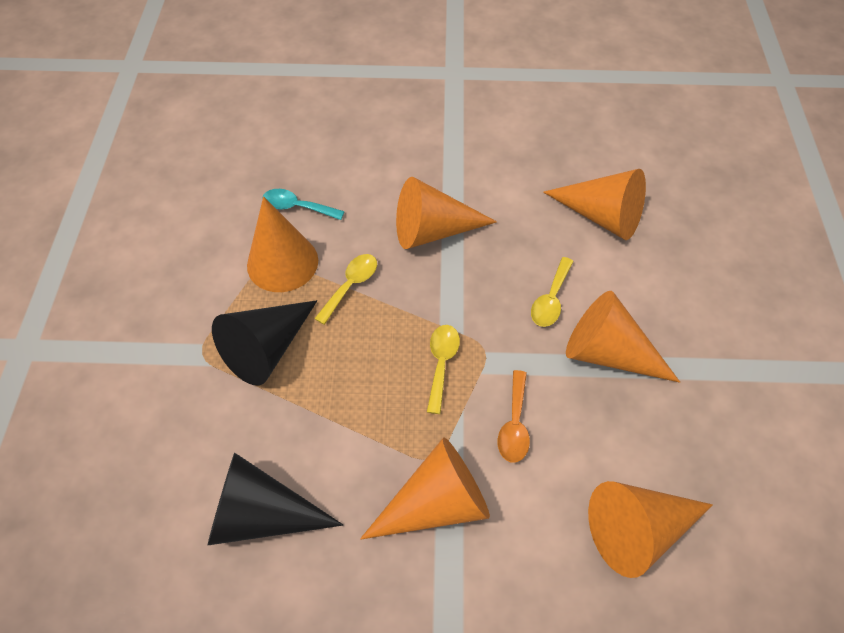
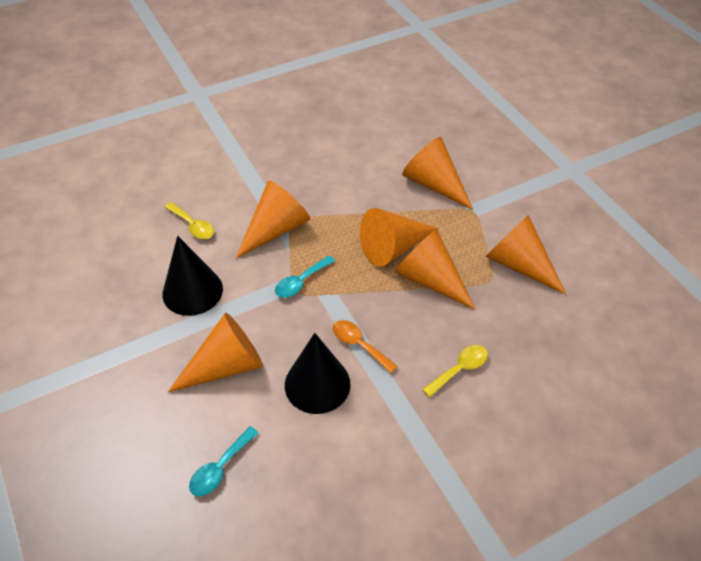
turquoise spoon: 1 -> 2
yellow spoon: 3 -> 2

